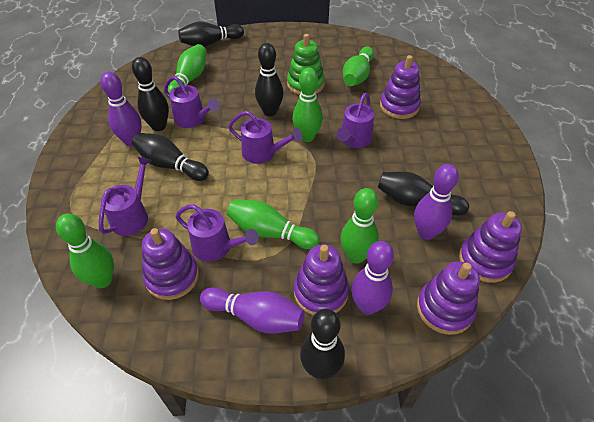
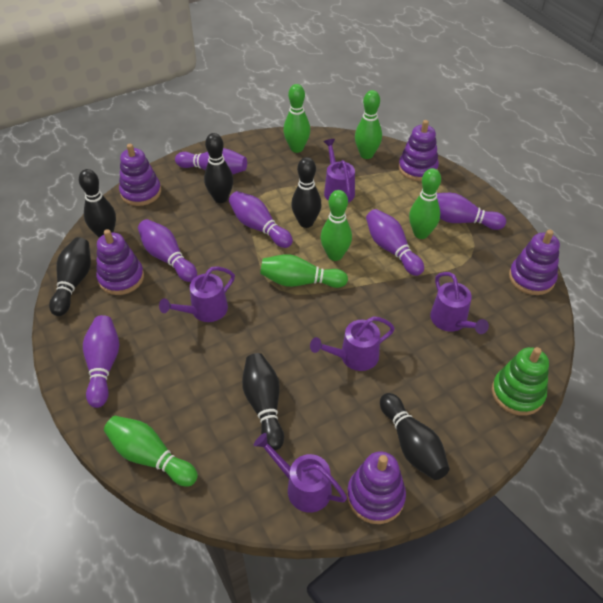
purple bowling pin: 4 -> 6

